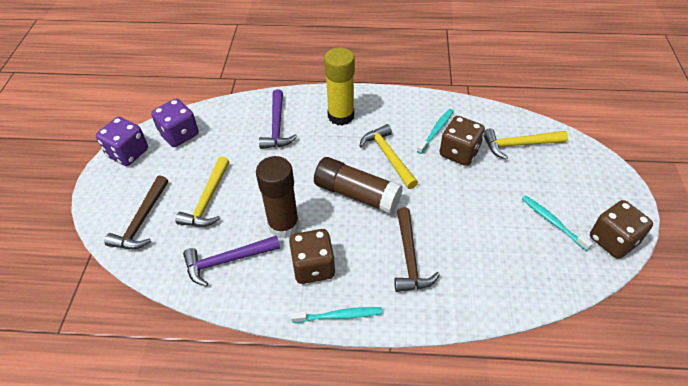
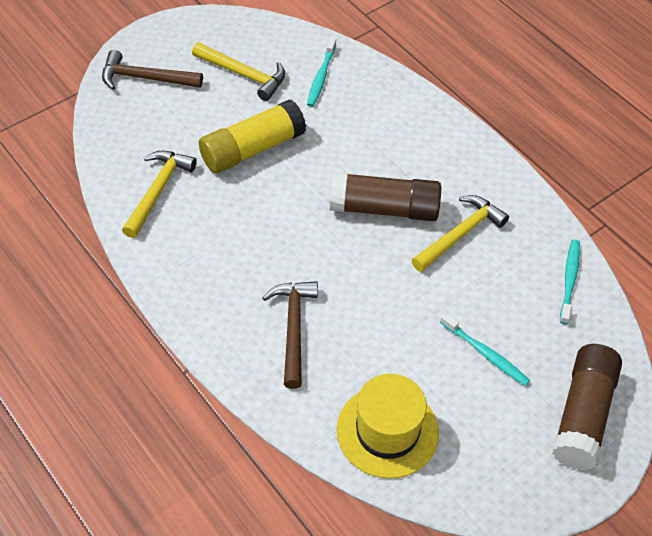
brown dice: 3 -> 0
purple dice: 2 -> 0
purple hammer: 2 -> 0
yellow hat: 0 -> 1

